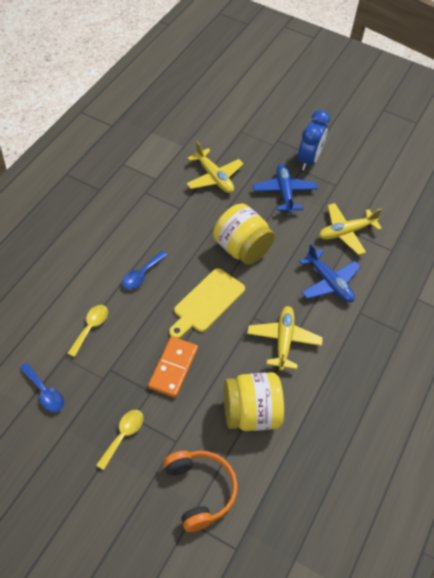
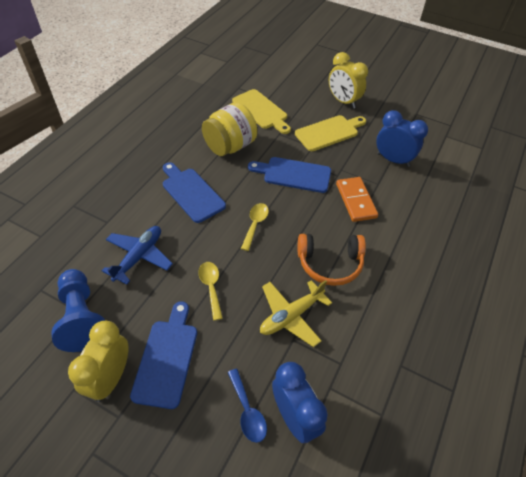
blue clock: 1 -> 2
blue cutting board: 0 -> 3
blue pawn: 0 -> 1
blue plane: 2 -> 1
blue spoon: 2 -> 1
yellow clock: 0 -> 2
yellow cutting board: 1 -> 2
yellow jar: 2 -> 1
yellow plane: 3 -> 1

